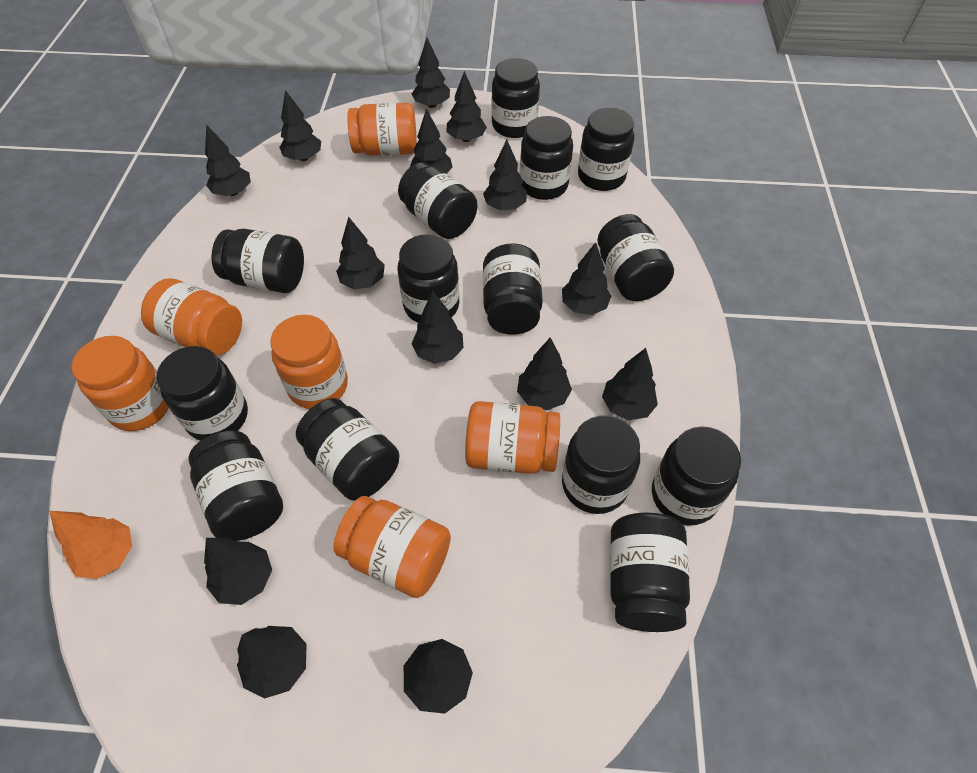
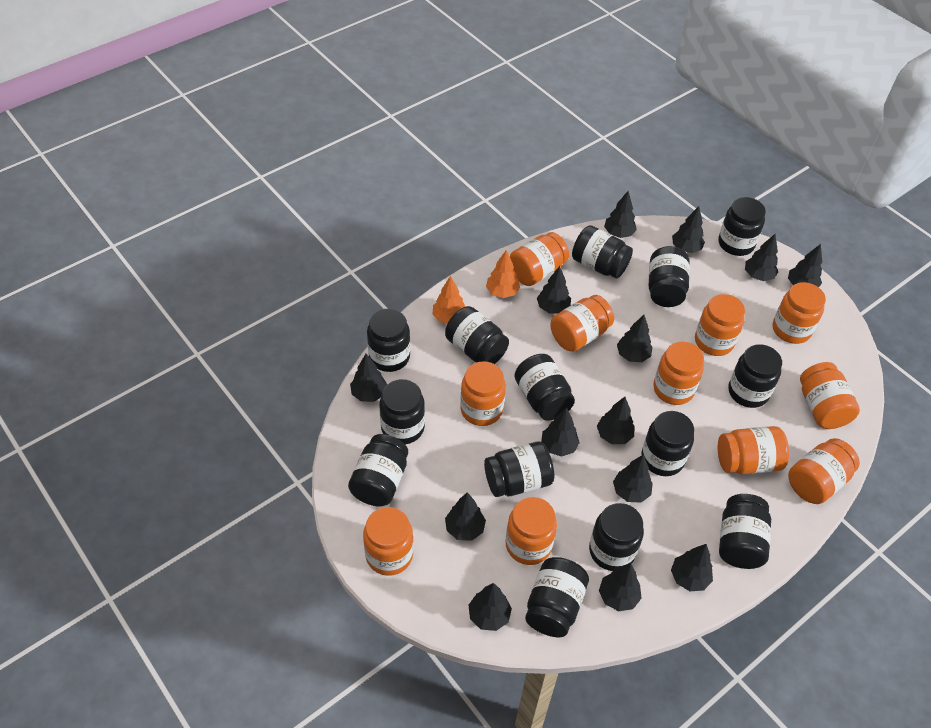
orange jar: 6 -> 11
orange tree: 1 -> 2

